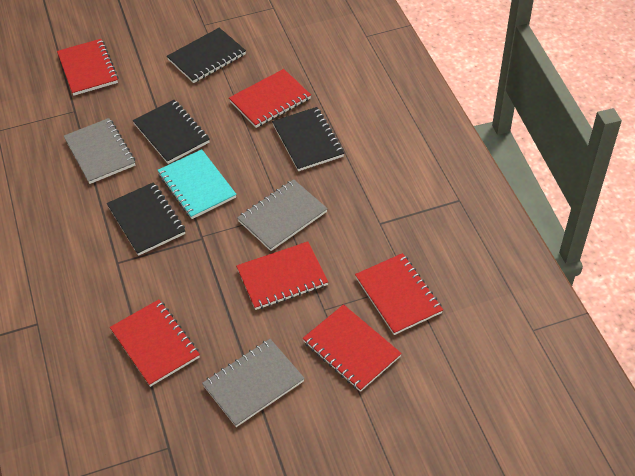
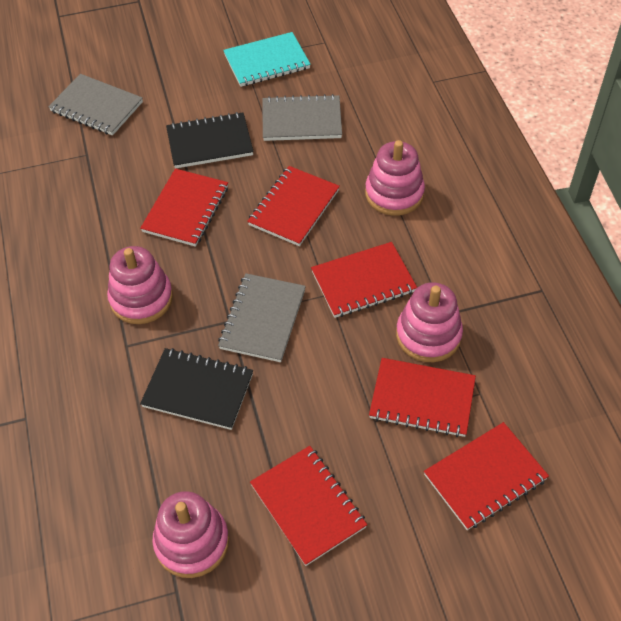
black notebook: 4 -> 2
pink stacking toy: 0 -> 4

